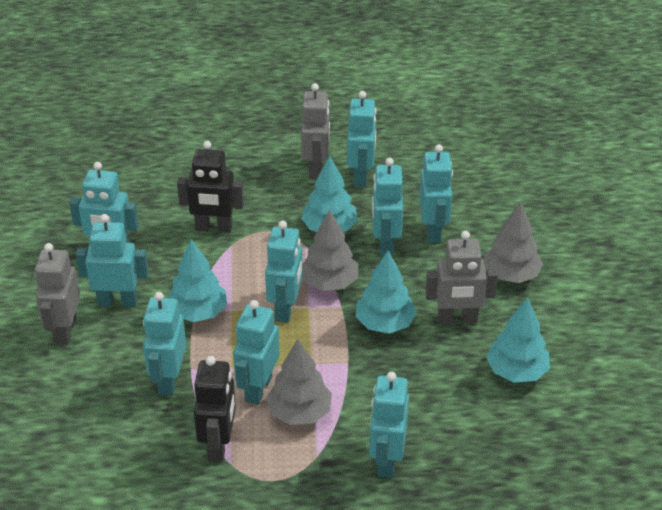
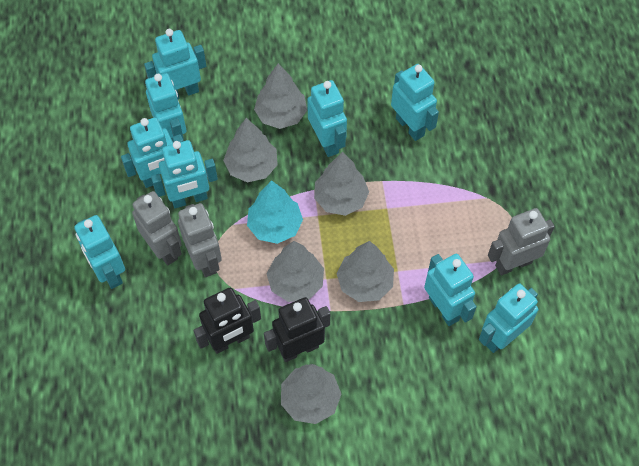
grey tree: 3 -> 6
turquoise tree: 4 -> 1

